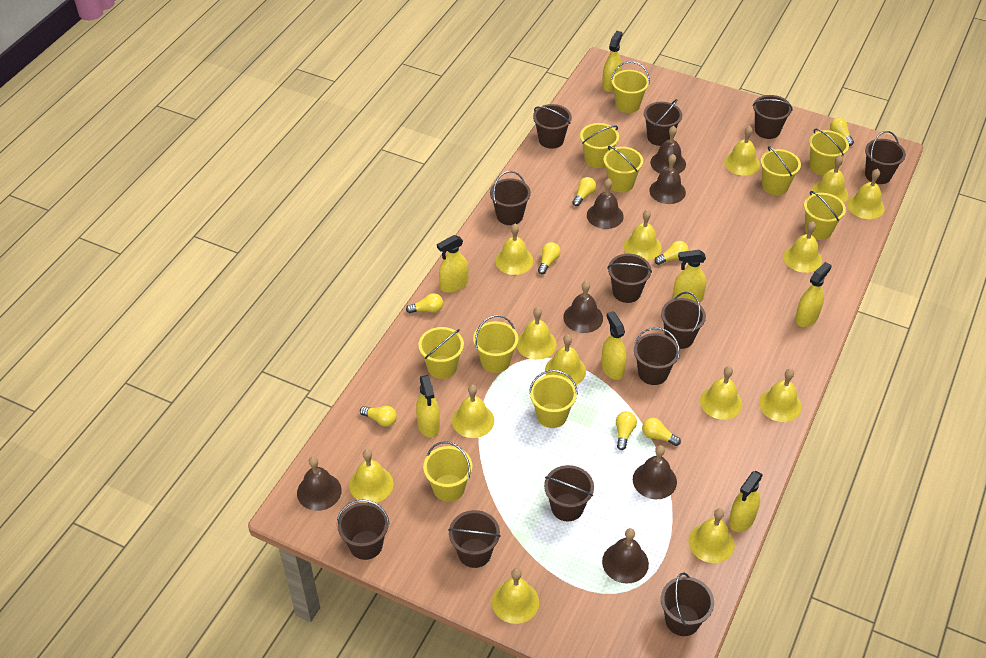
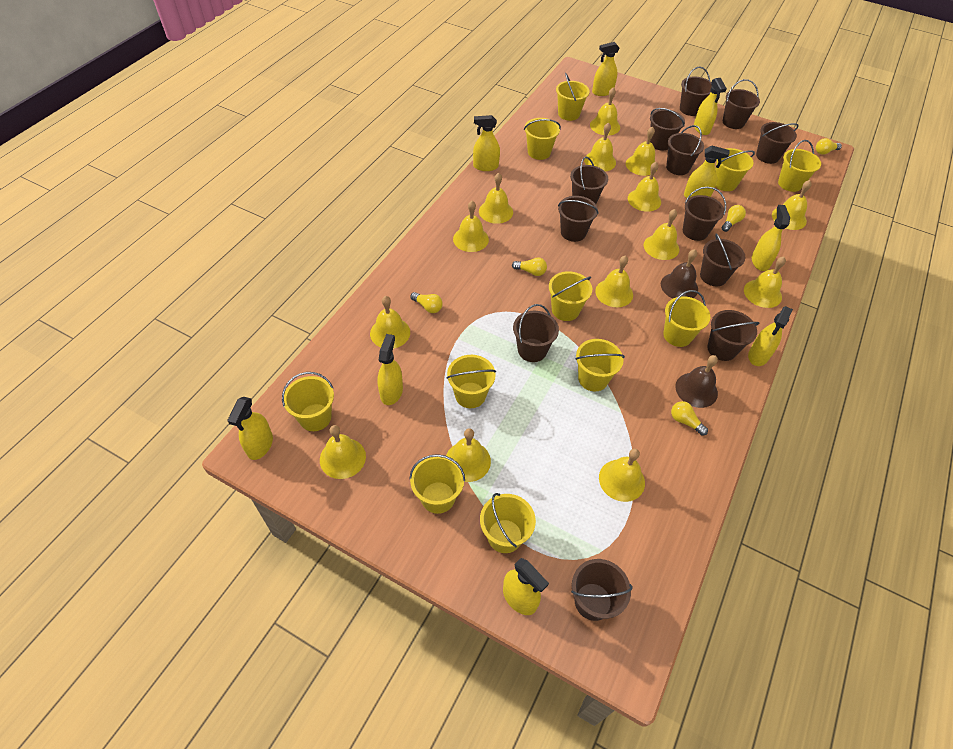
brown bell: 7 -> 2
yellow bucket: 10 -> 11
yellow light bulb: 8 -> 5
yellow spray bottle: 7 -> 9

